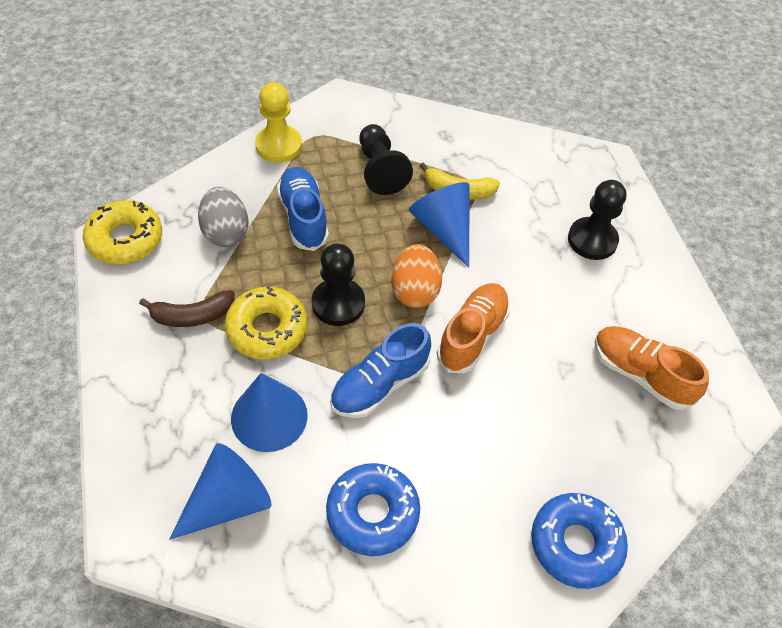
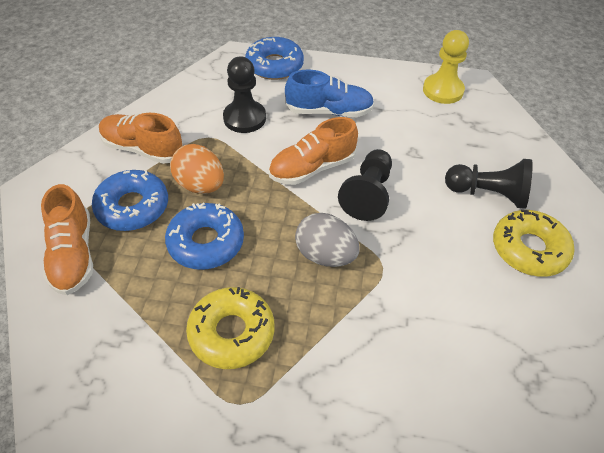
blue cone: 3 -> 0
blue donut: 2 -> 3
blue shoe: 2 -> 1
brown banana: 1 -> 0
orange shoe: 2 -> 3
yellow banana: 1 -> 0

